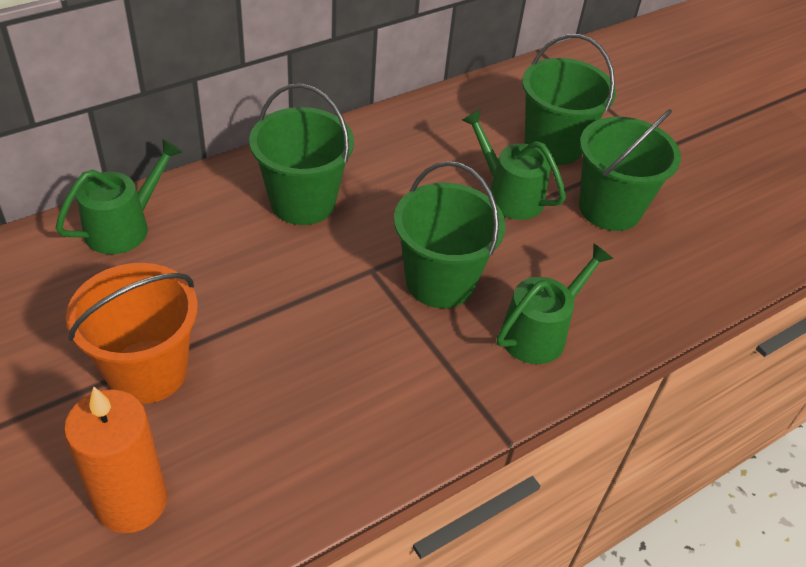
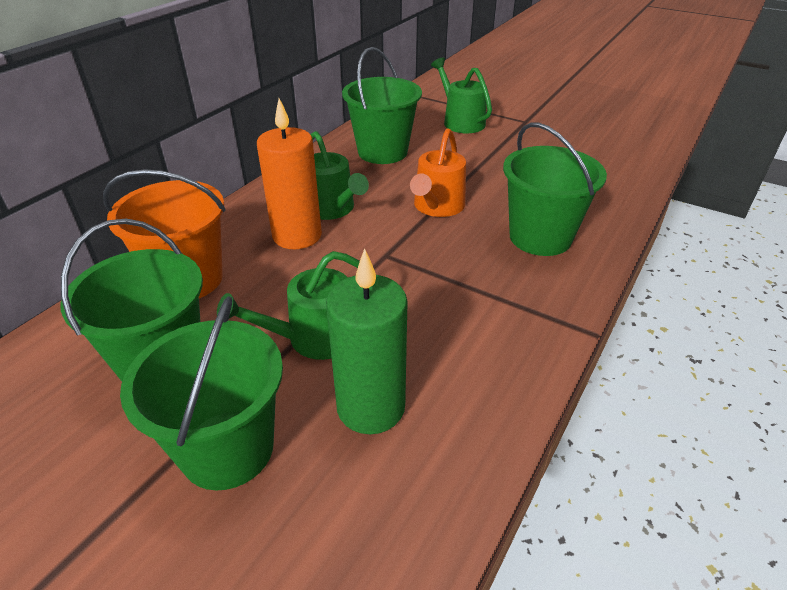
green candle: 0 -> 1
orange watering can: 0 -> 1

